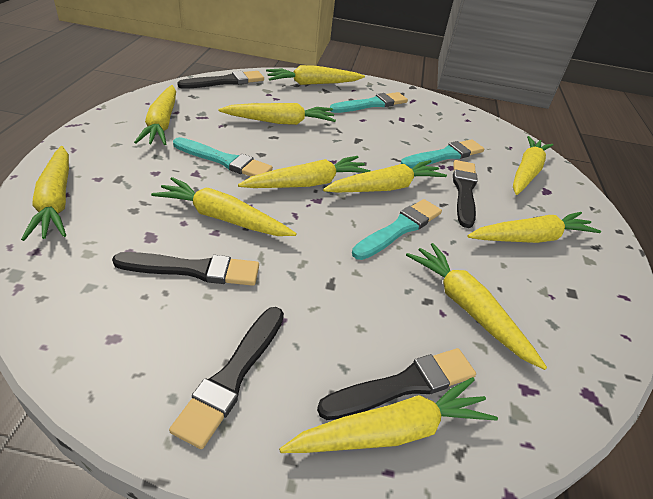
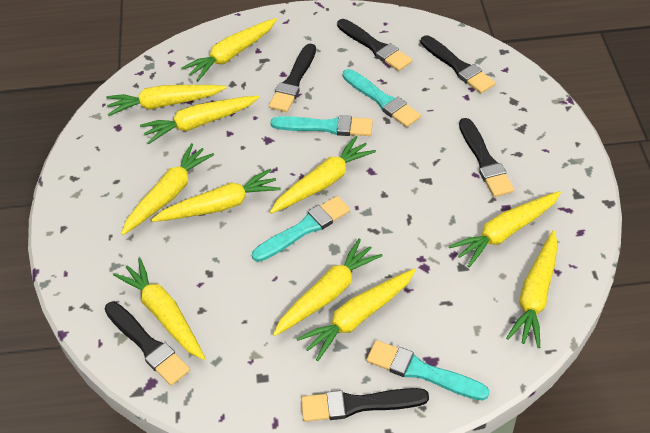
black brush: 5 -> 6

